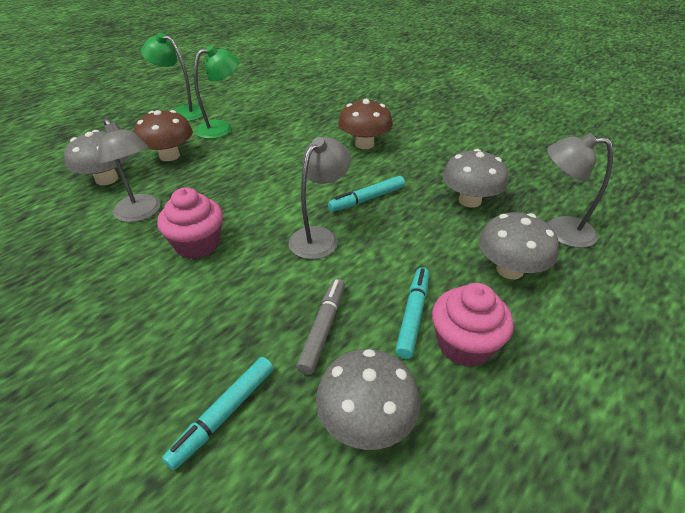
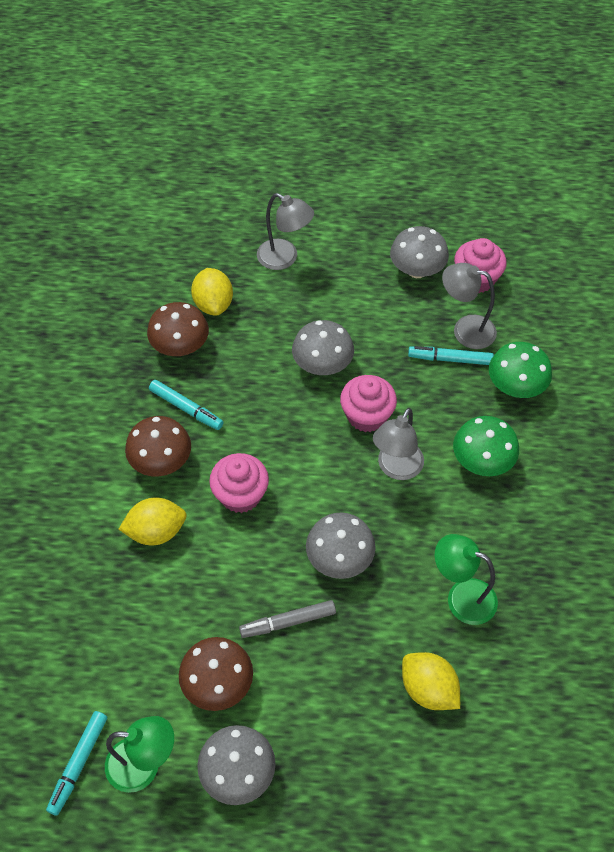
brown mushroom: 2 -> 3
green mushroom: 0 -> 2
pink cupcake: 2 -> 3
yellow lemon: 0 -> 3

